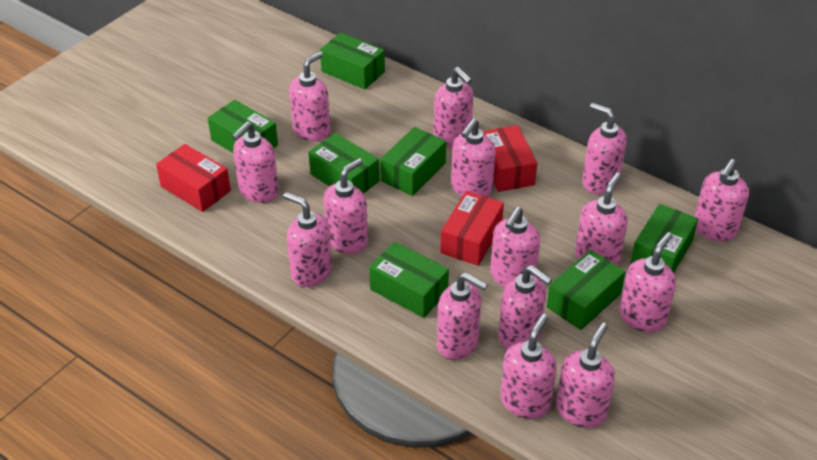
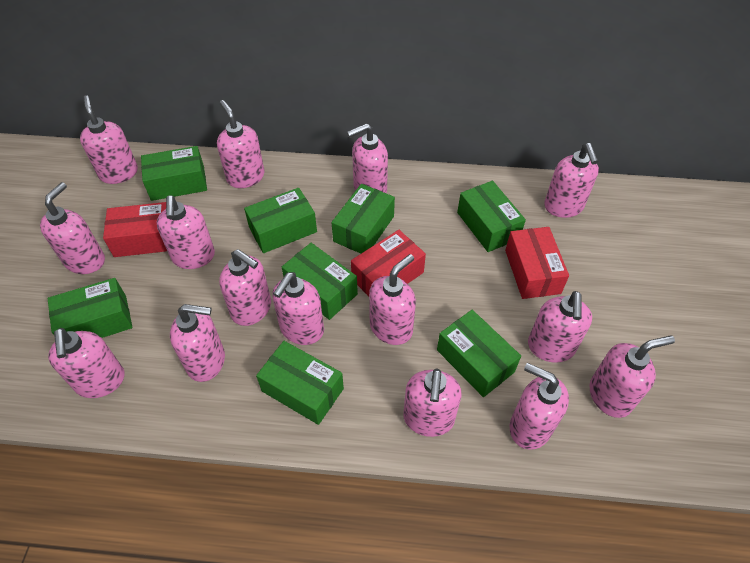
green box: 7 -> 8

